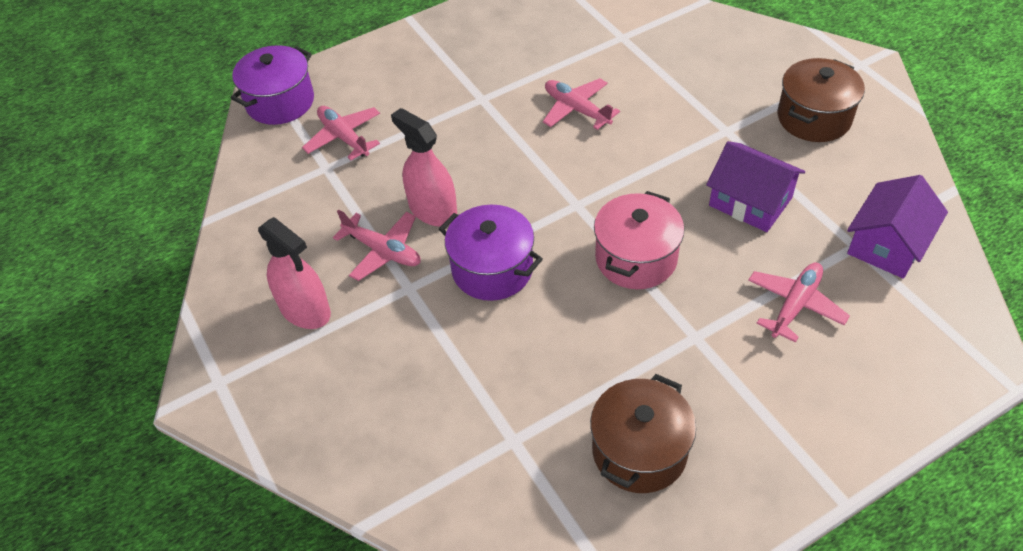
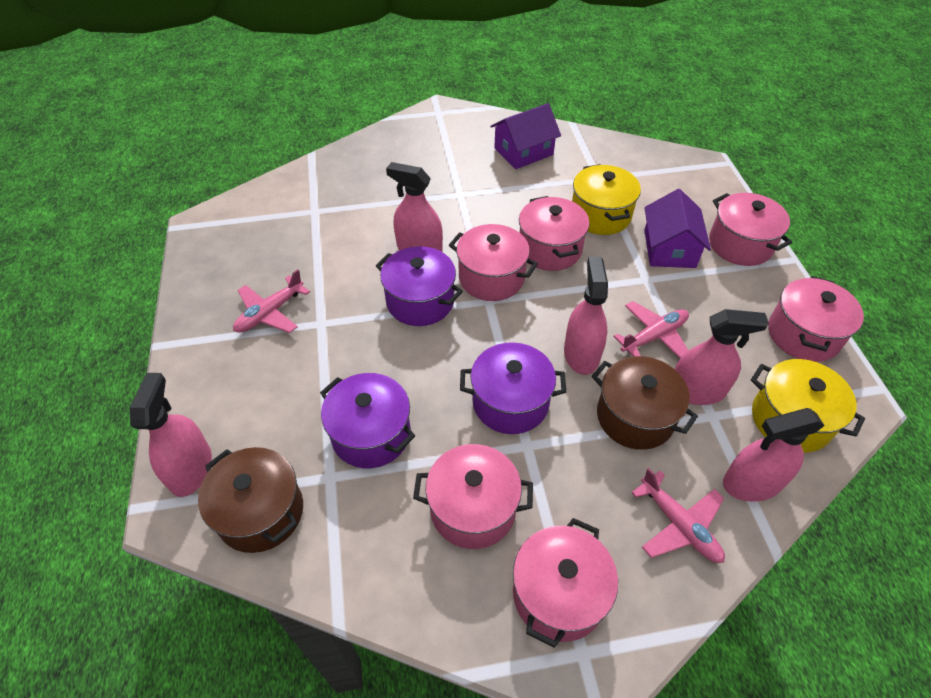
pink plane: 4 -> 3
pink pot: 1 -> 6
pink spray bottle: 2 -> 5
purple pot: 2 -> 3
yellow pot: 0 -> 2

